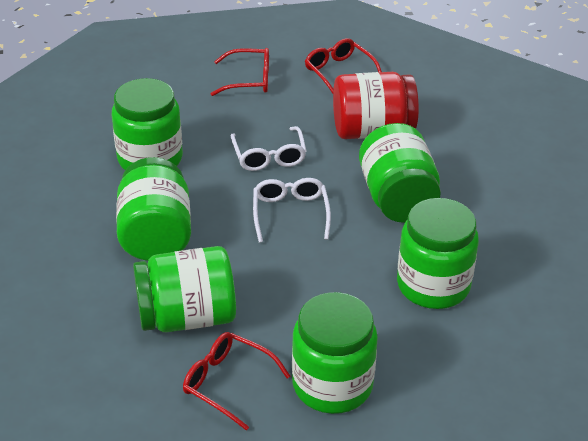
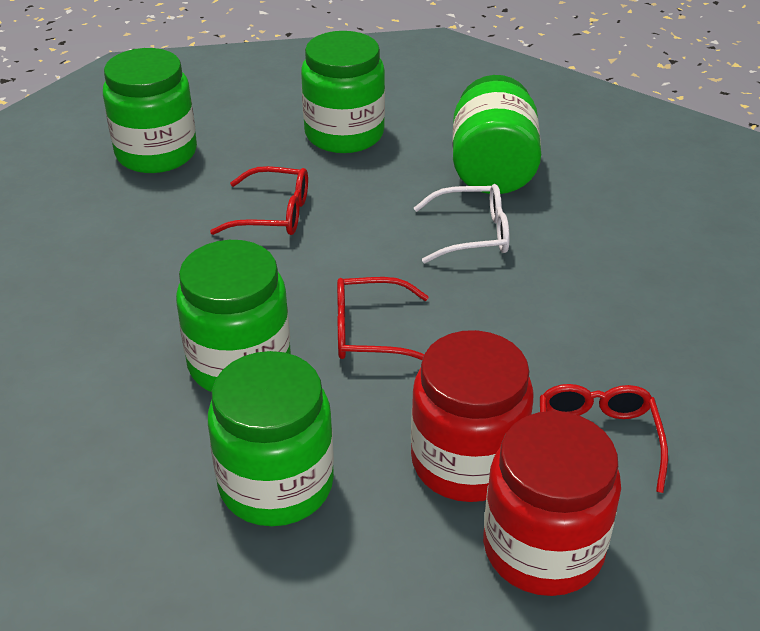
green jar: 6 -> 5
red jar: 1 -> 2
white glasses: 2 -> 1

